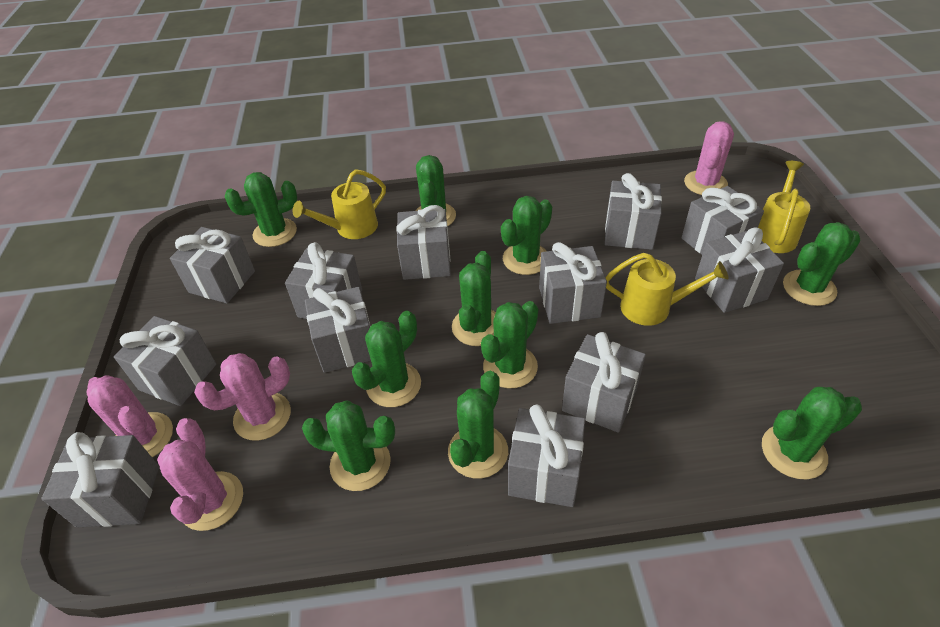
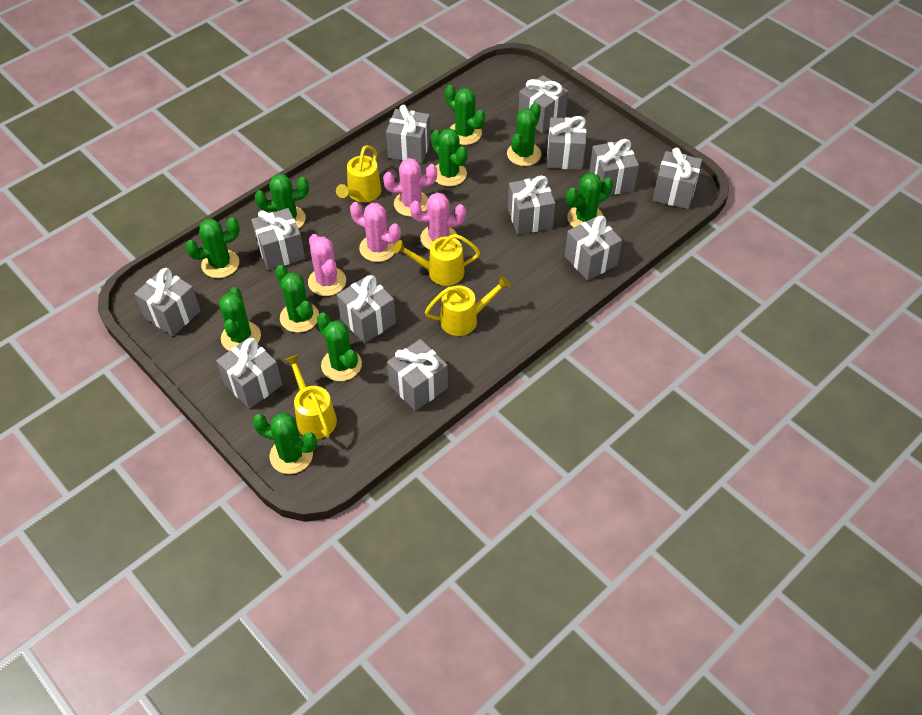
yellow watering can: 3 -> 4

